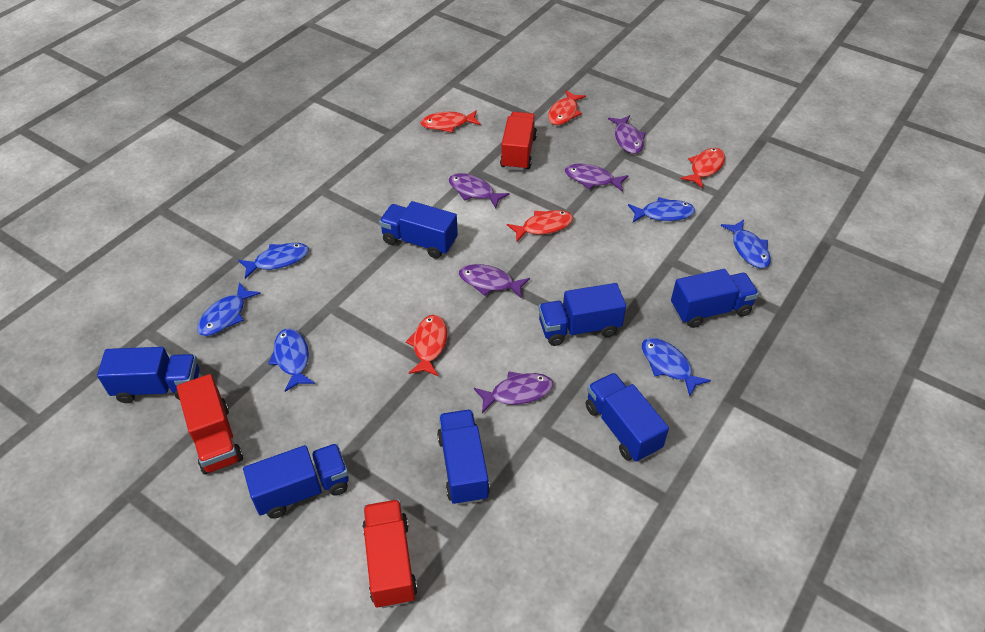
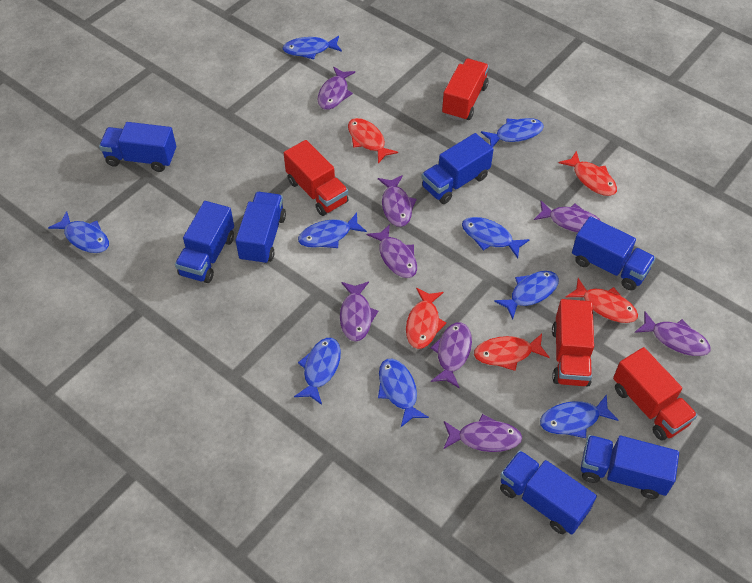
blue fish: 6 -> 9
purple fish: 5 -> 8
red truck: 3 -> 4

